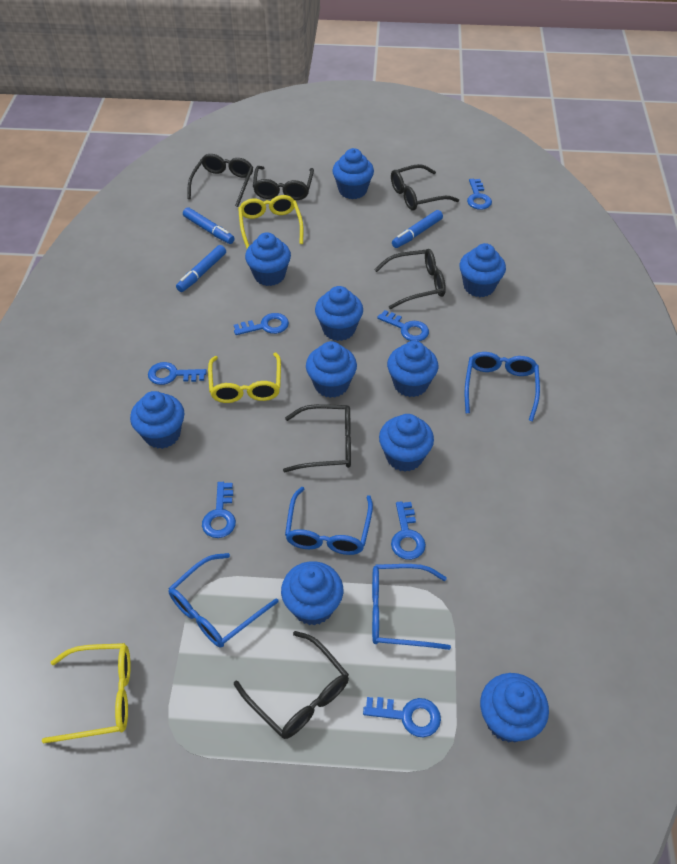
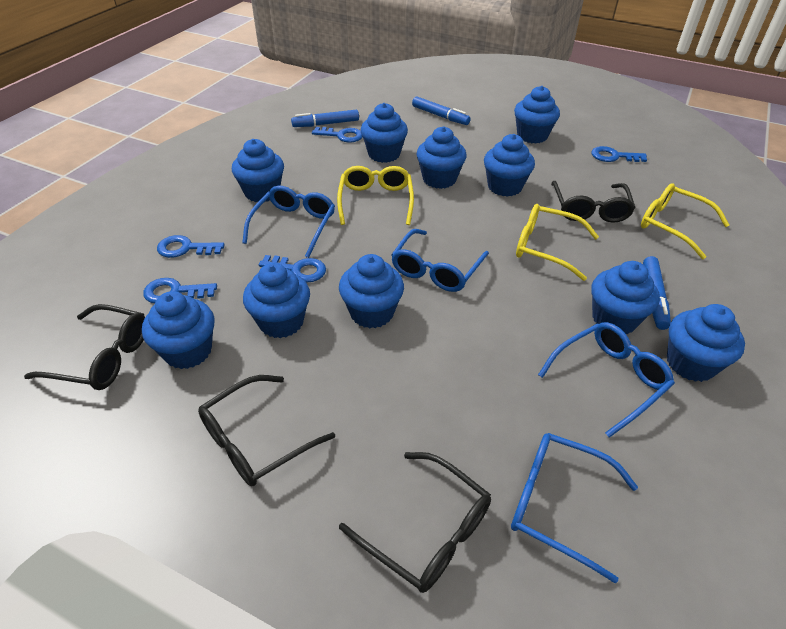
black glasses: 6 -> 4
blue key: 7 -> 5

